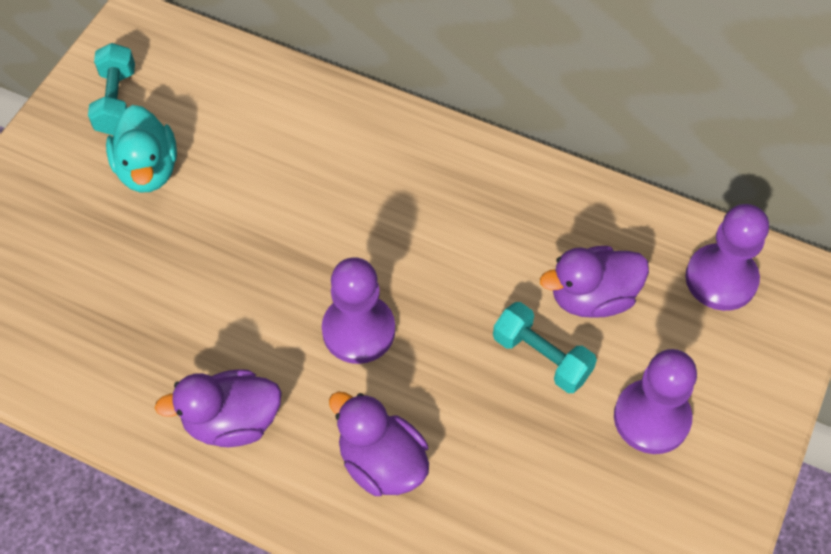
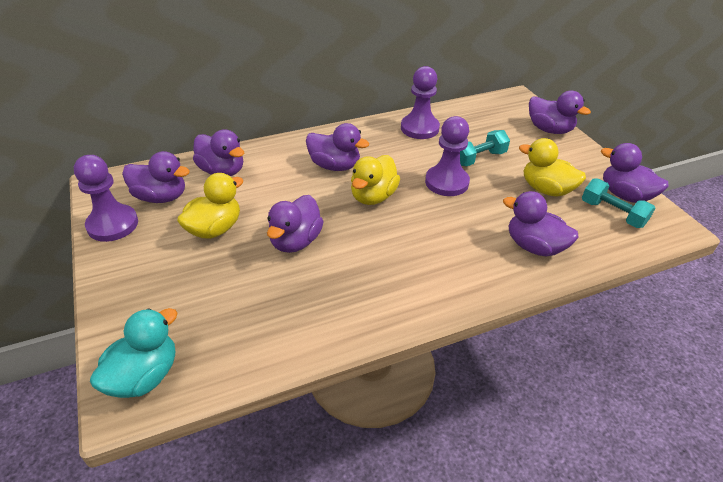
purple duck: 3 -> 7
yellow duck: 0 -> 3

